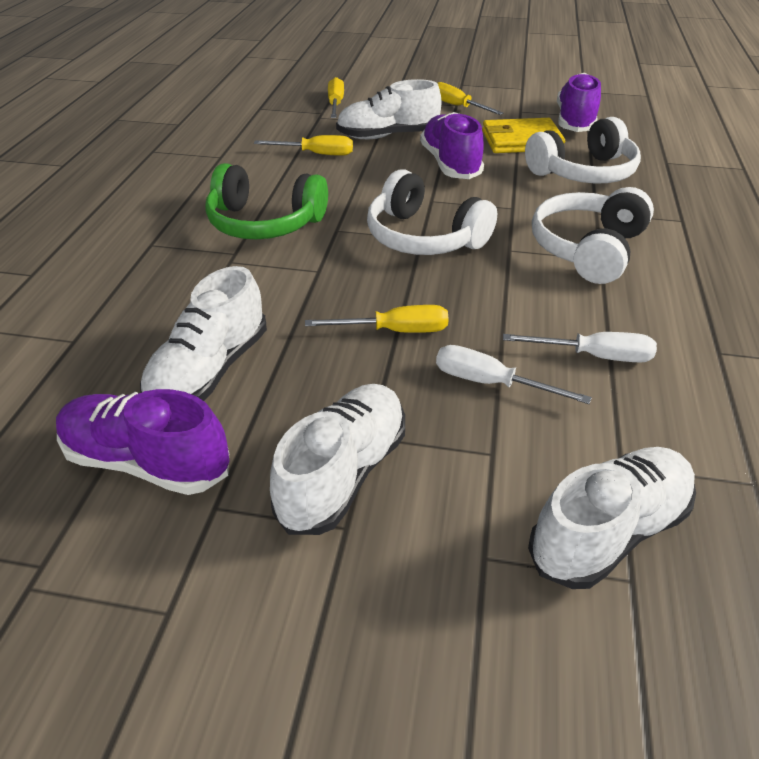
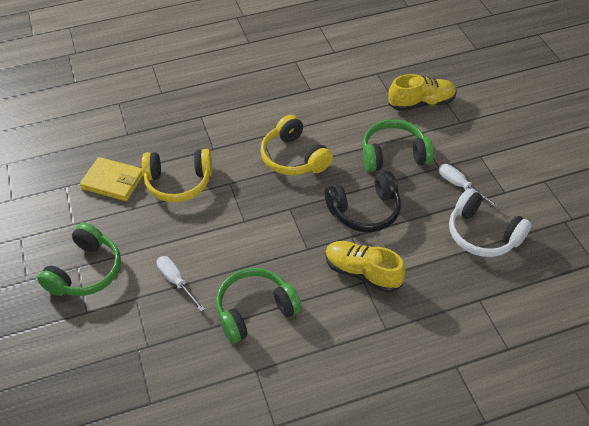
black headphones: 0 -> 1
green headphones: 1 -> 3
purple shoe: 3 -> 0
white headphones: 3 -> 1
white shoe: 4 -> 0
yellow headphones: 0 -> 2
yellow screwdriver: 4 -> 0
yellow shoe: 0 -> 2

